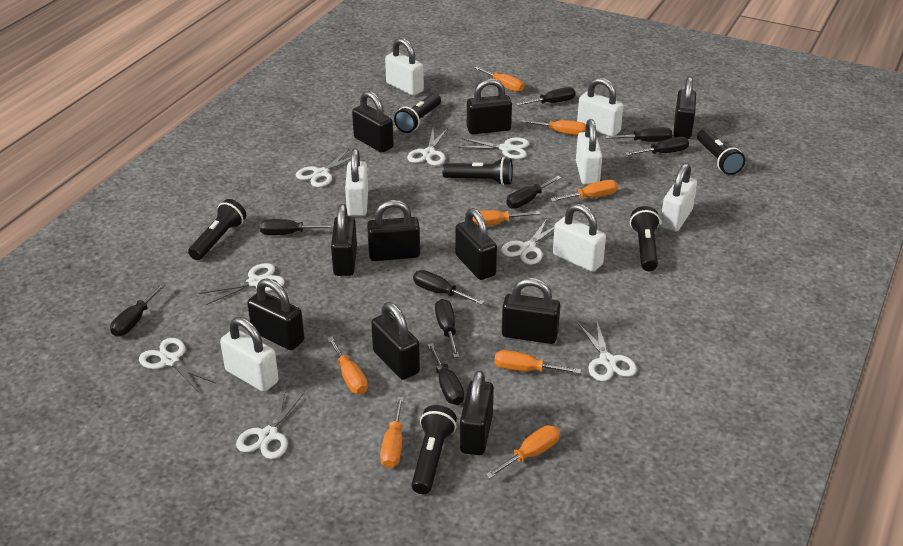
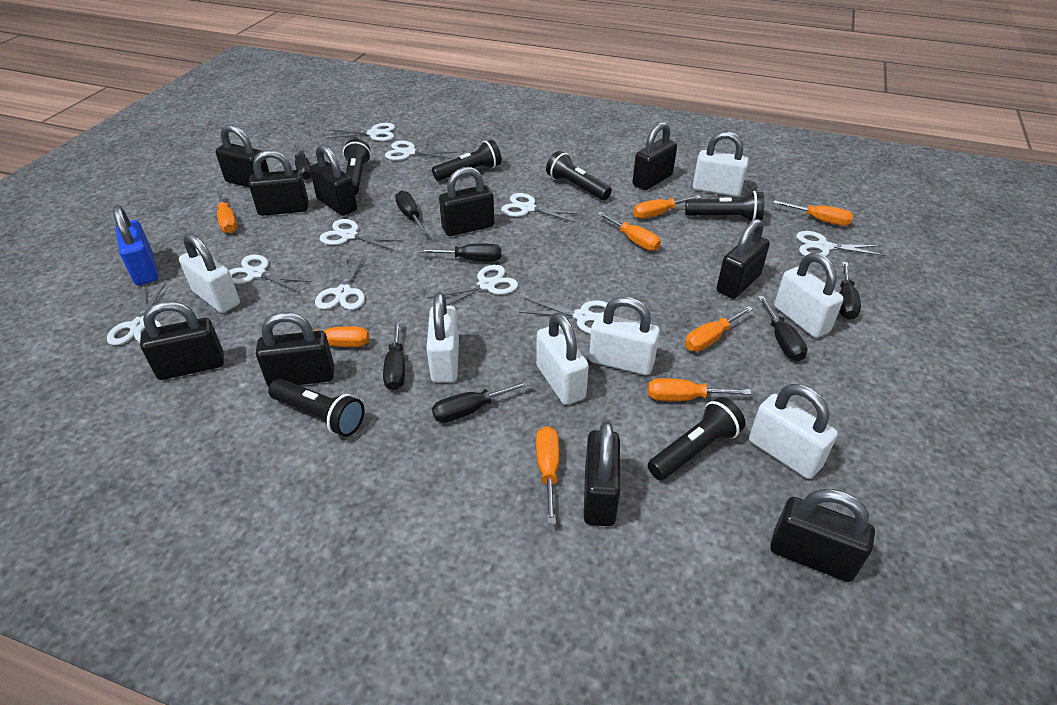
black screwdriver: 9 -> 7
blue padlock: 0 -> 1
white scissors: 8 -> 10

